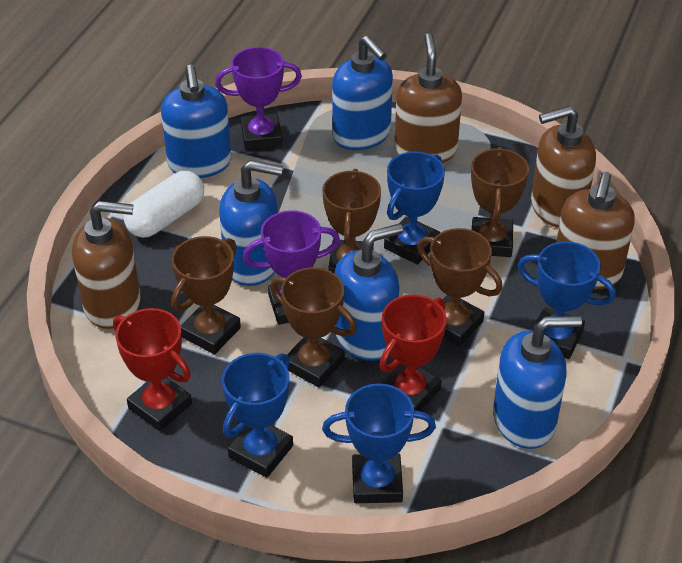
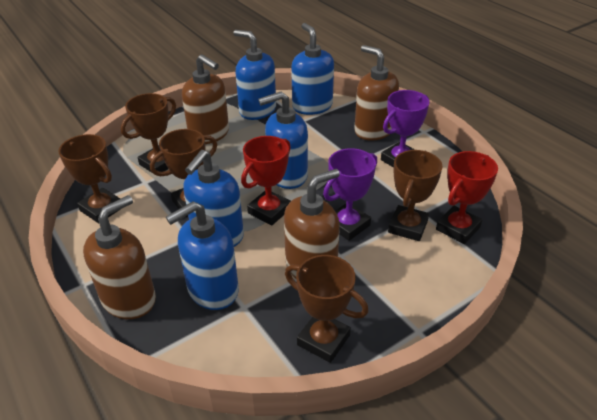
blue trophy: 4 -> 0
white capsule: 1 -> 0

